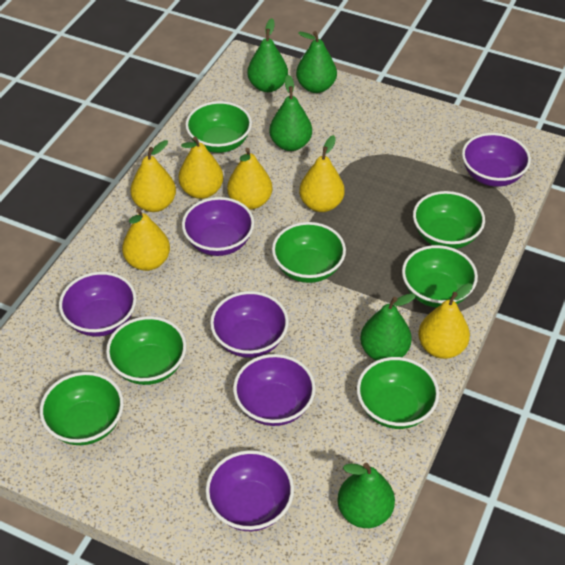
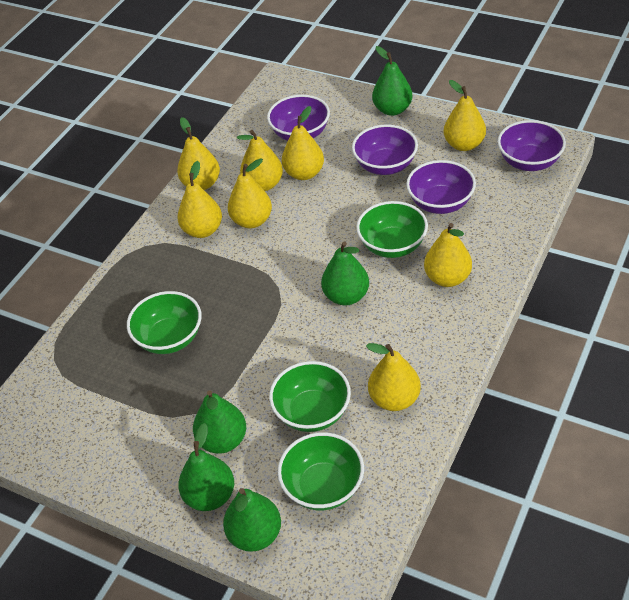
green bowl: 7 -> 4
purple bowl: 6 -> 4
yellow pear: 6 -> 8

